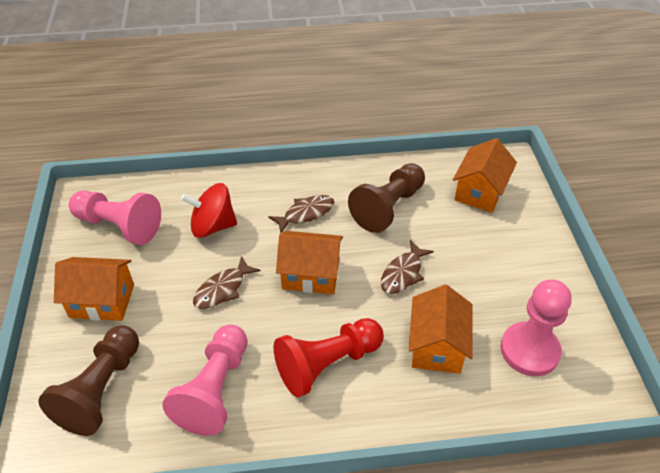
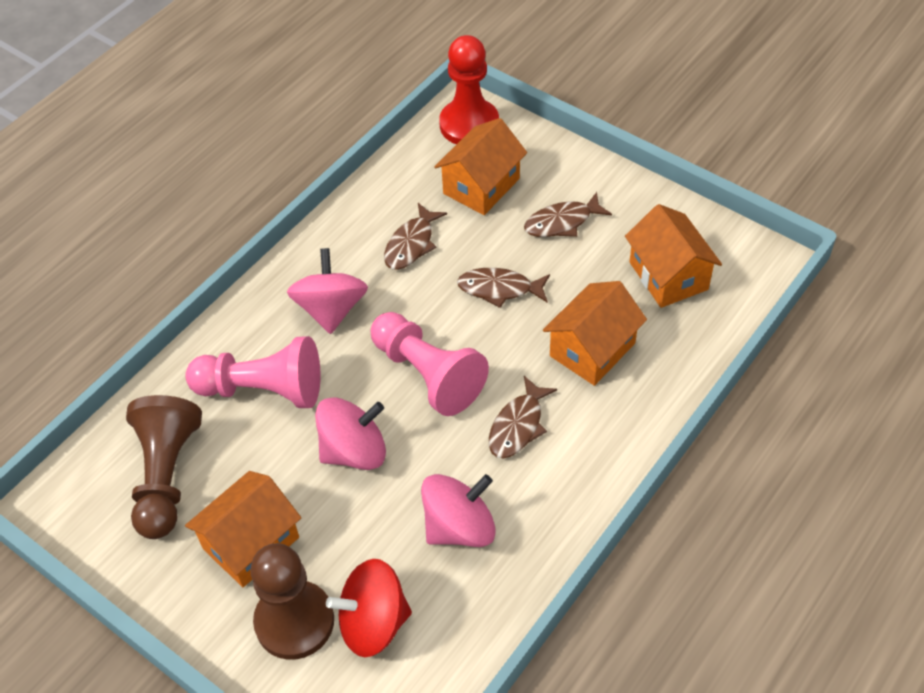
brown fish: 3 -> 4
pink pawn: 3 -> 2
pink spinning top: 0 -> 3

